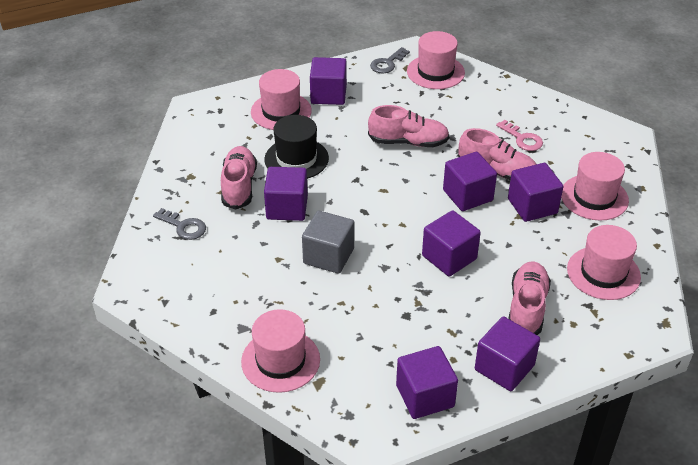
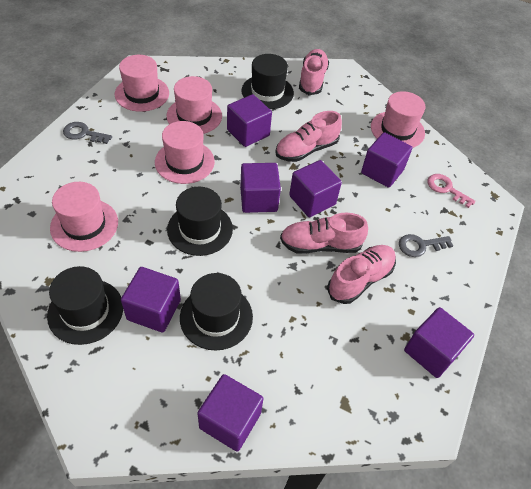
black hat: 1 -> 4
grey cube: 1 -> 0

